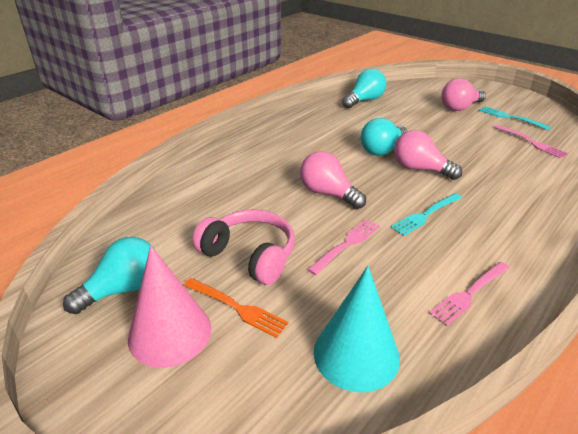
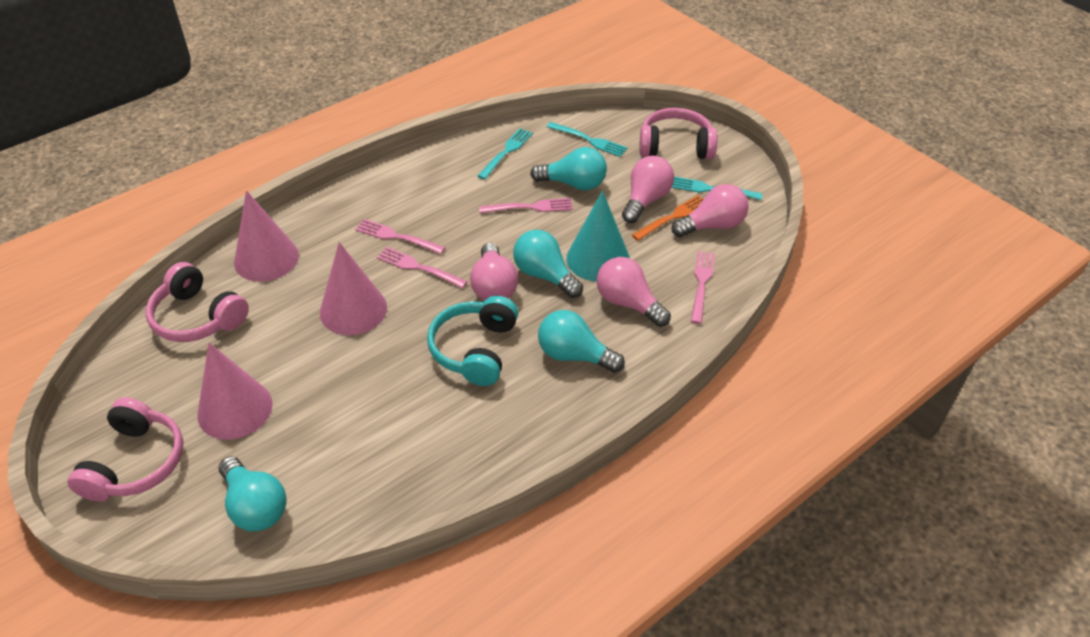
pink cone: 1 -> 3
pink fork: 3 -> 4
pink headphones: 1 -> 3
pink light bulb: 3 -> 4
turquoise fork: 2 -> 3
turquoise headphones: 0 -> 1
turquoise light bulb: 3 -> 4

